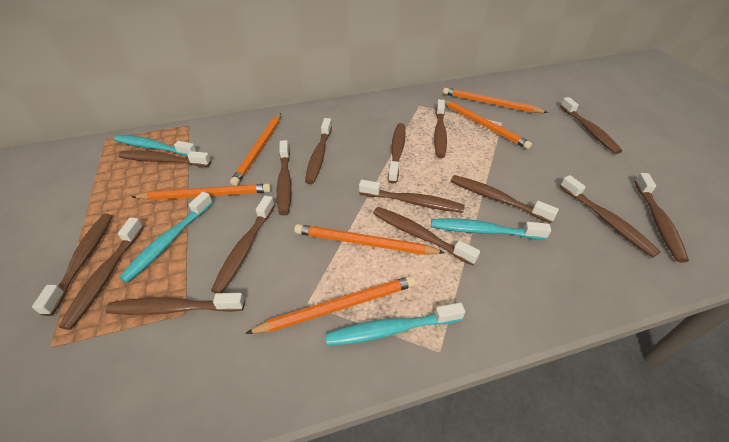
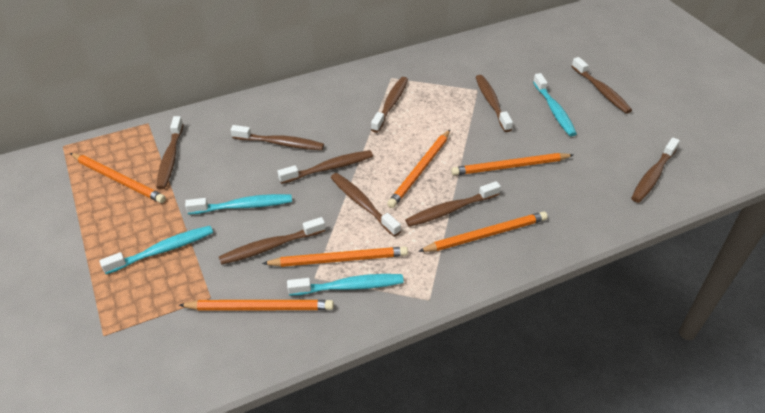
brown toothbrush: 15 -> 10

